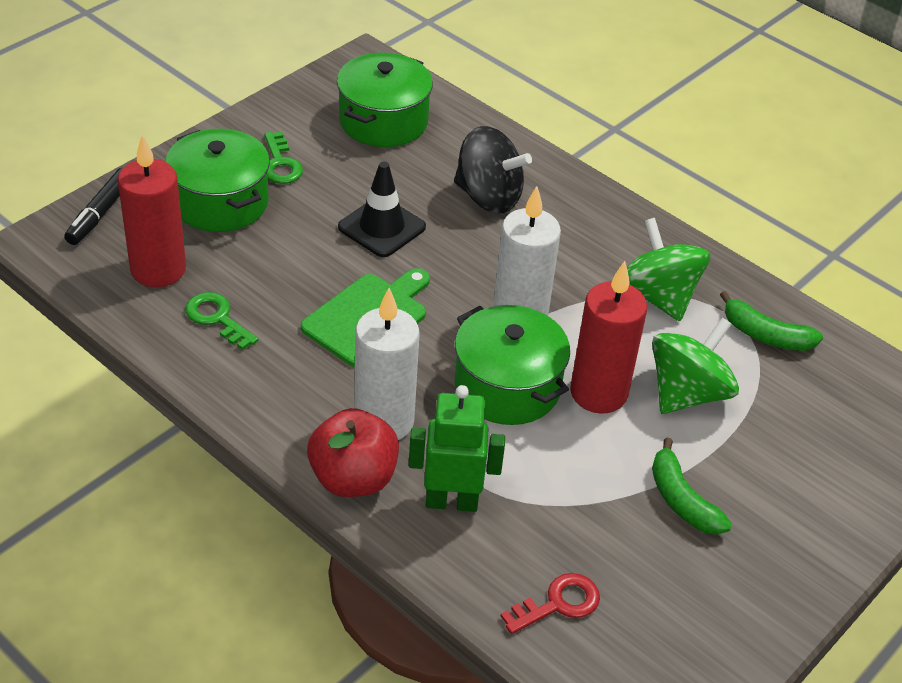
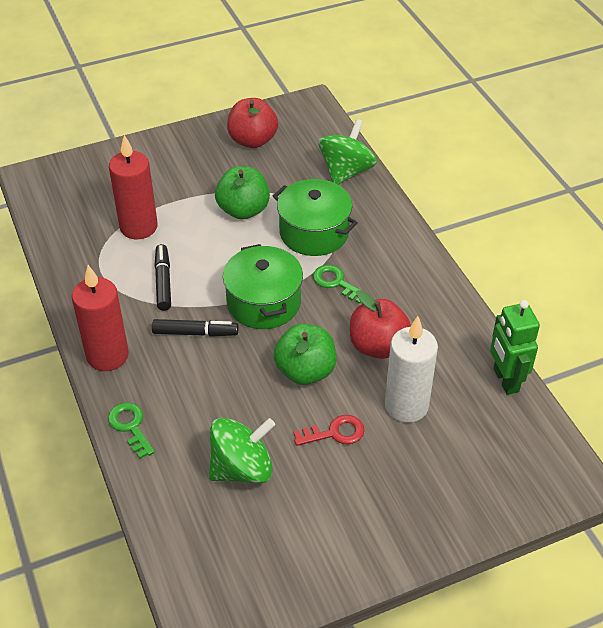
black marker: 1 -> 2
black spinning top: 1 -> 0
black traffic cone: 1 -> 0
green apple: 0 -> 2
green banana: 2 -> 0
green cutting board: 1 -> 0
green pot: 3 -> 2
red apple: 1 -> 2
white candle: 2 -> 1

